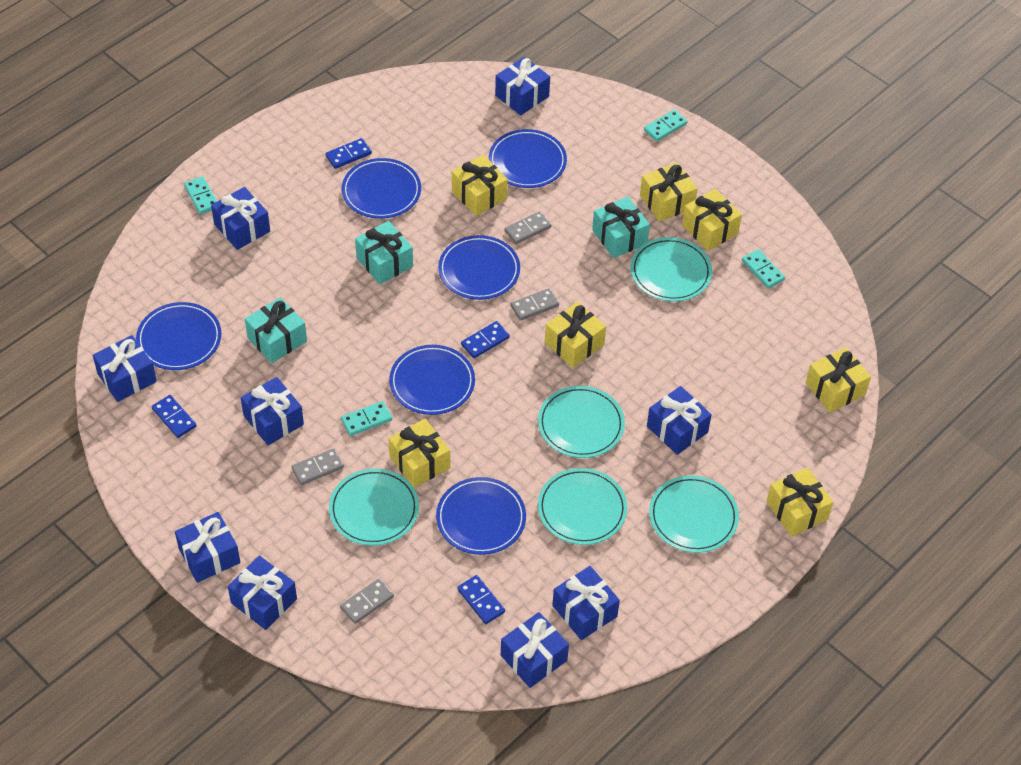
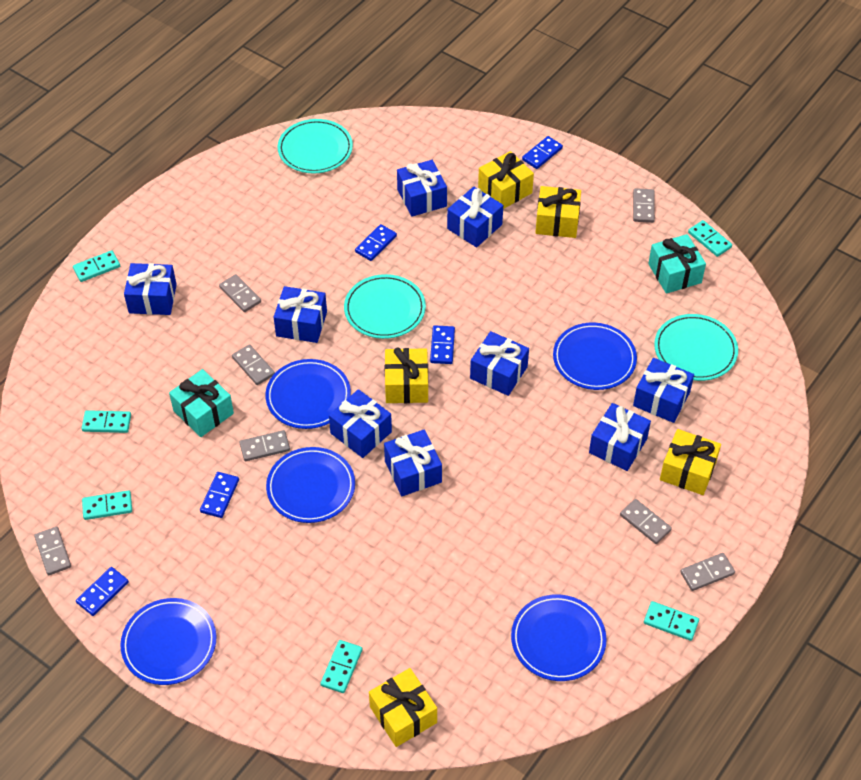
blue domino: 4 -> 5
blue plate: 6 -> 5
grey domino: 4 -> 7
turquoise domino: 4 -> 6
turquoise gift: 3 -> 2
turquoise plate: 5 -> 3
yellow gift: 7 -> 5

